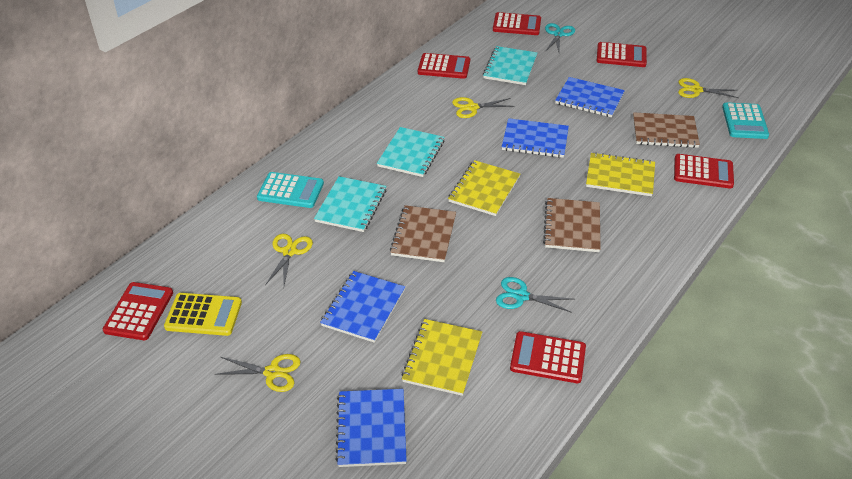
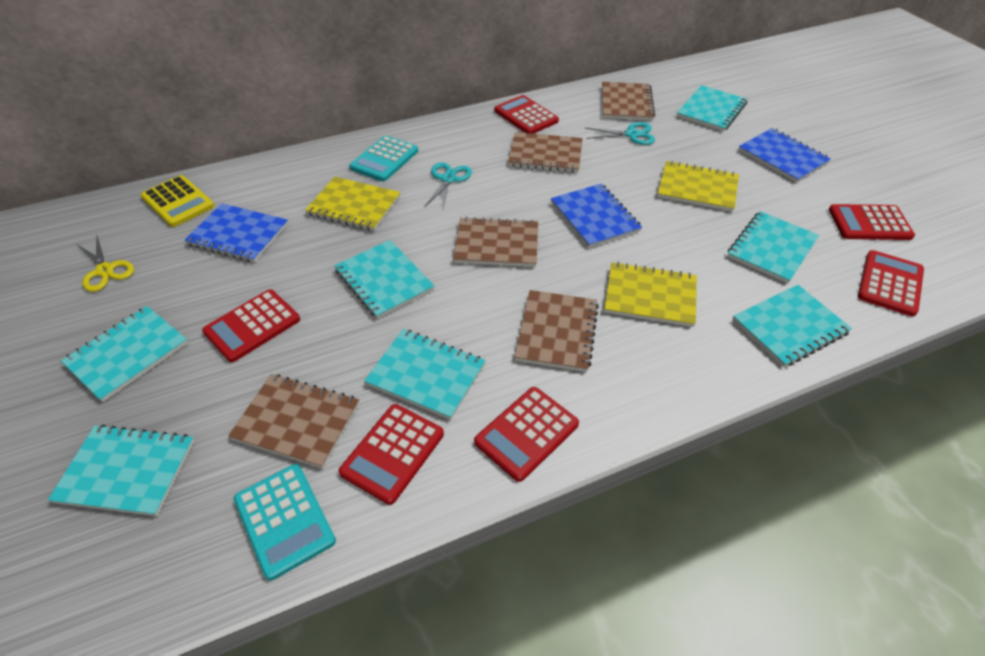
blue notebook: 4 -> 3
brown notebook: 3 -> 5
turquoise notebook: 3 -> 7
yellow scissors: 4 -> 1

